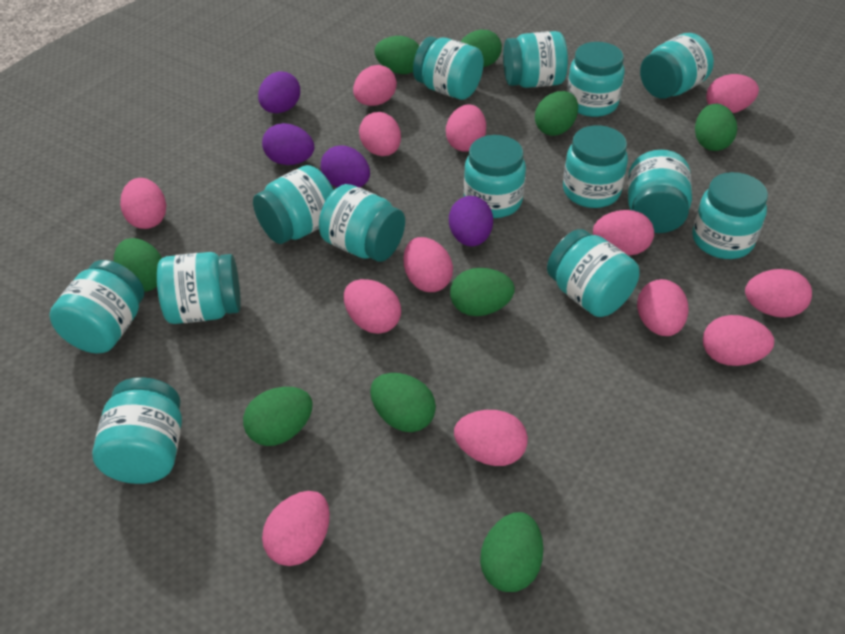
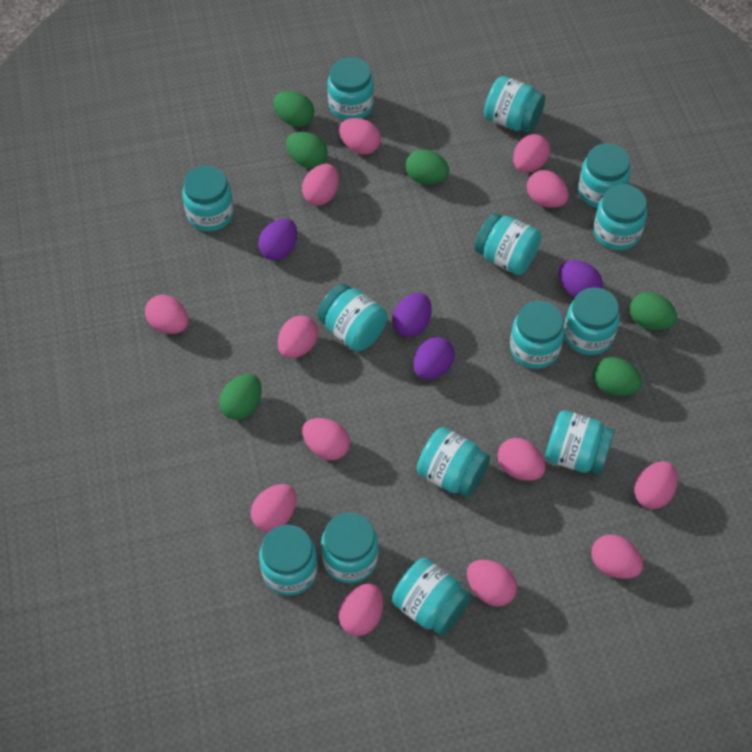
green egg: 9 -> 6

